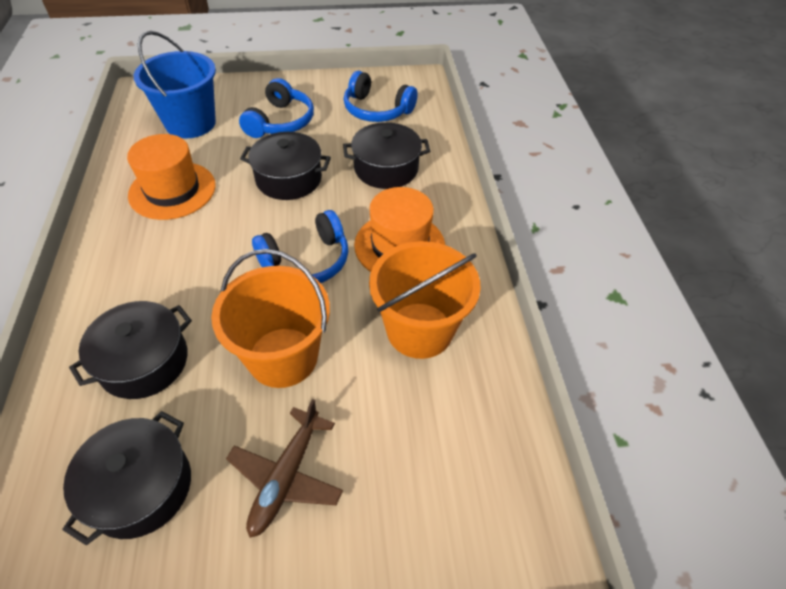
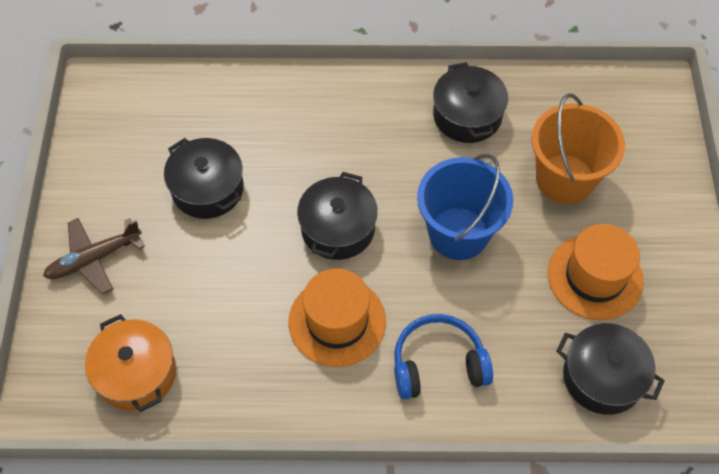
blue headphones: 3 -> 1
orange bucket: 2 -> 1
orange pot: 0 -> 1

